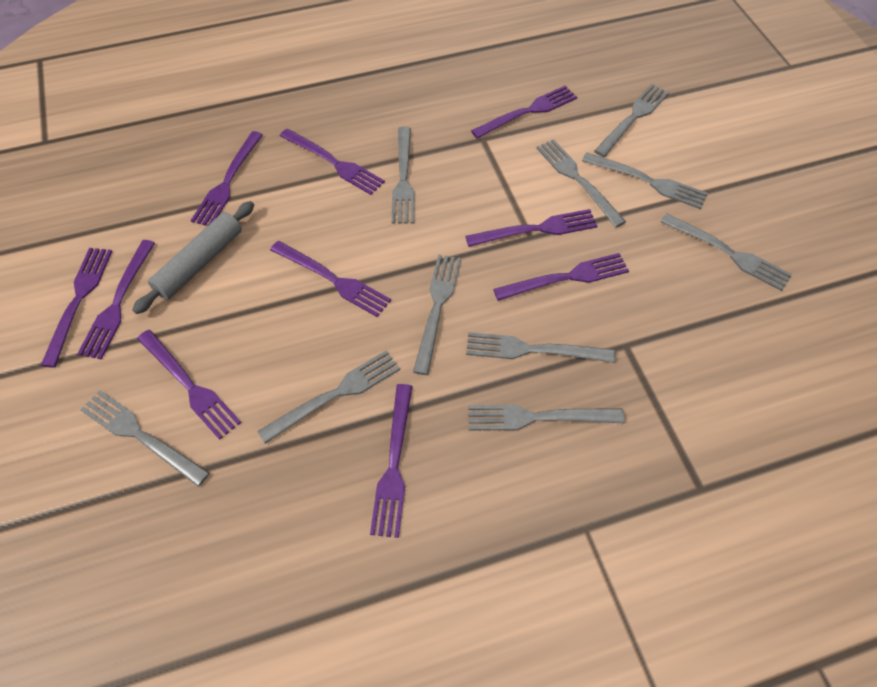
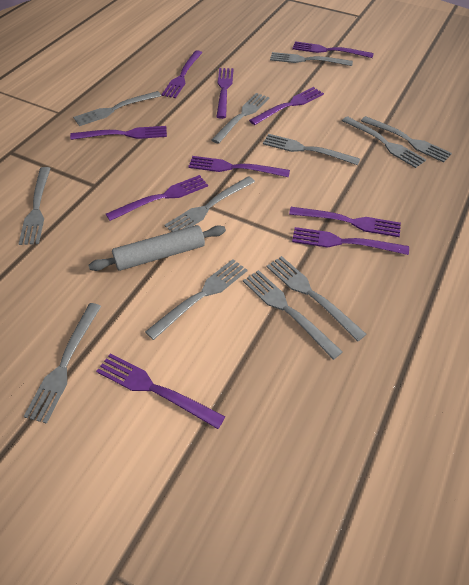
grey fork: 10 -> 12

